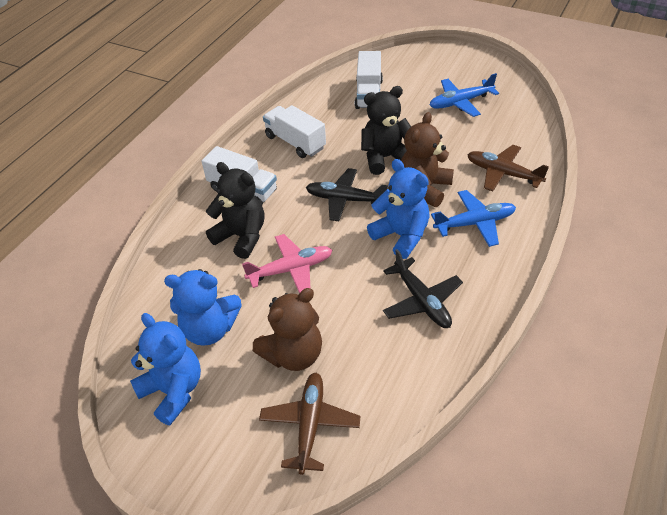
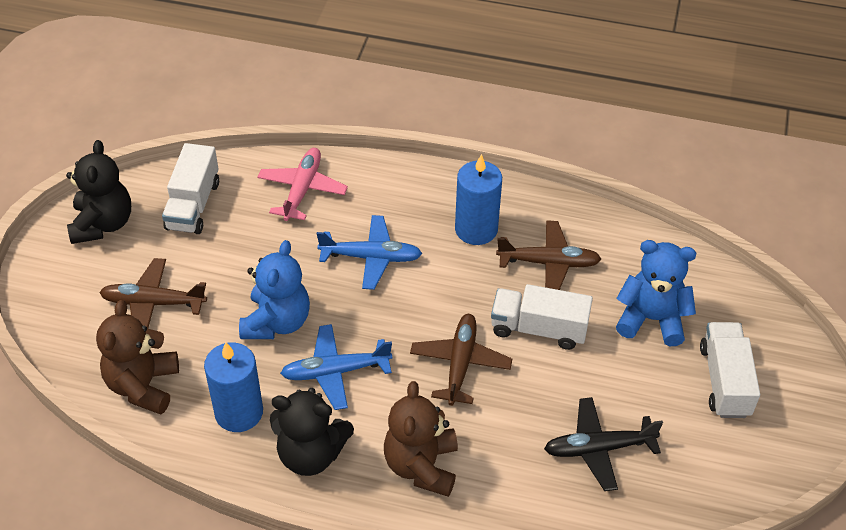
black plane: 2 -> 1
blue candle: 0 -> 2
blue teddy bear: 3 -> 2
brown plane: 2 -> 3

